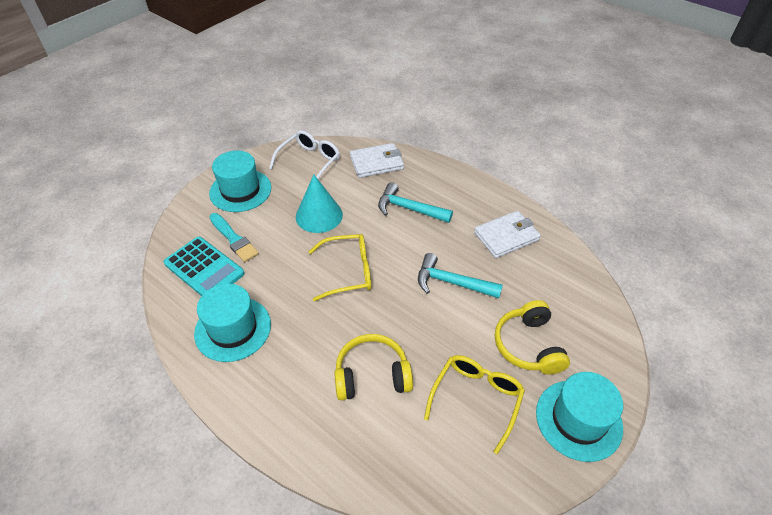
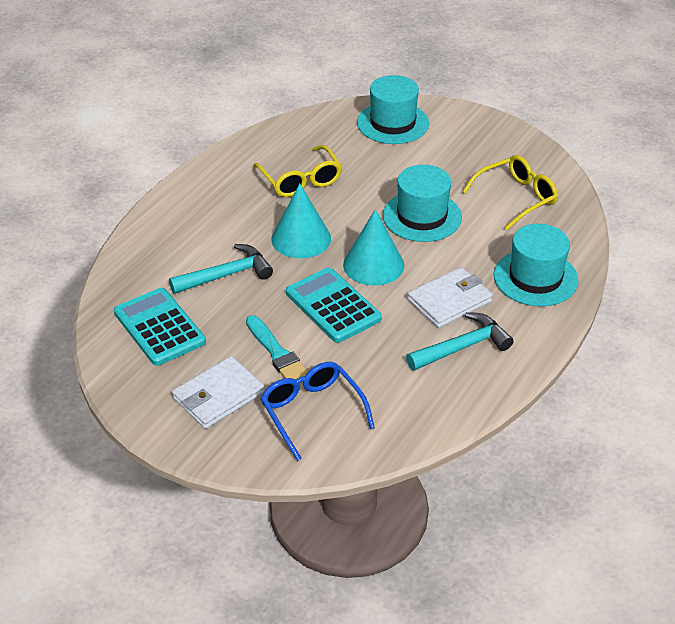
blue glasses: 0 -> 1
turquoise calculator: 1 -> 2
turquoise cone: 1 -> 2
white glasses: 1 -> 0
yellow headphones: 2 -> 0

